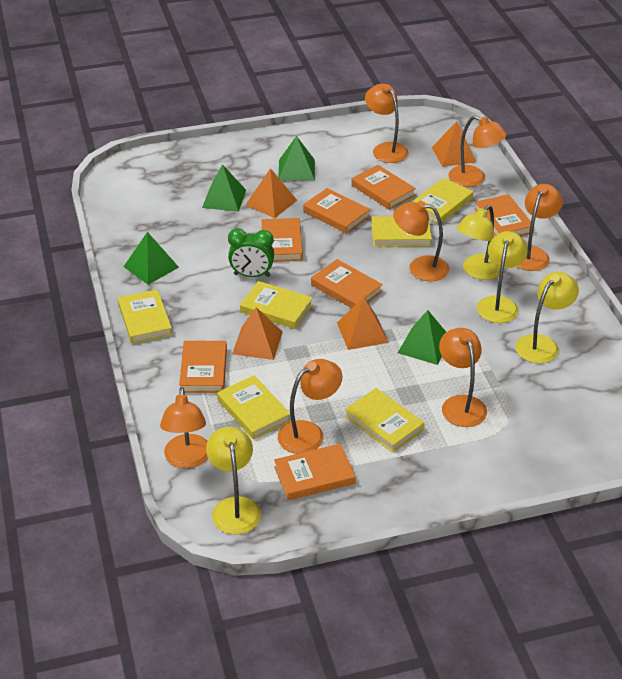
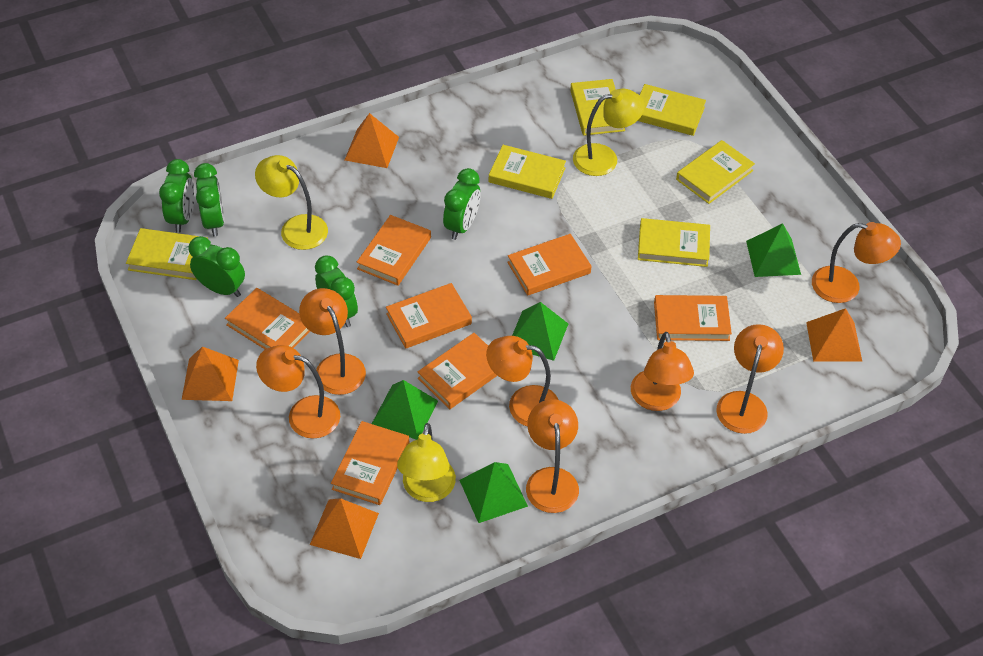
green clock: 1 -> 5
yellow lamp: 4 -> 3

